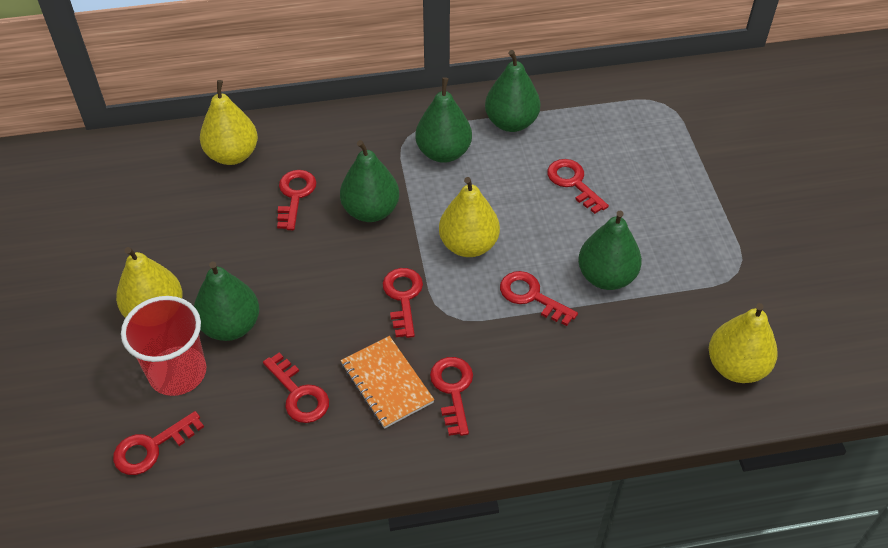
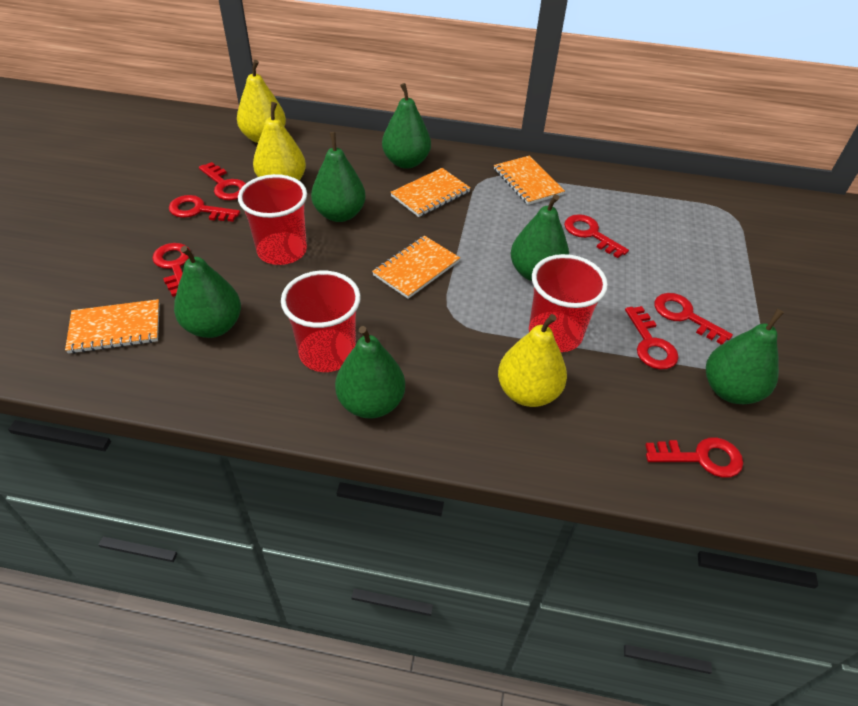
green pear: 5 -> 6
orange notebook: 1 -> 4
red cup: 1 -> 3
yellow pear: 4 -> 3

